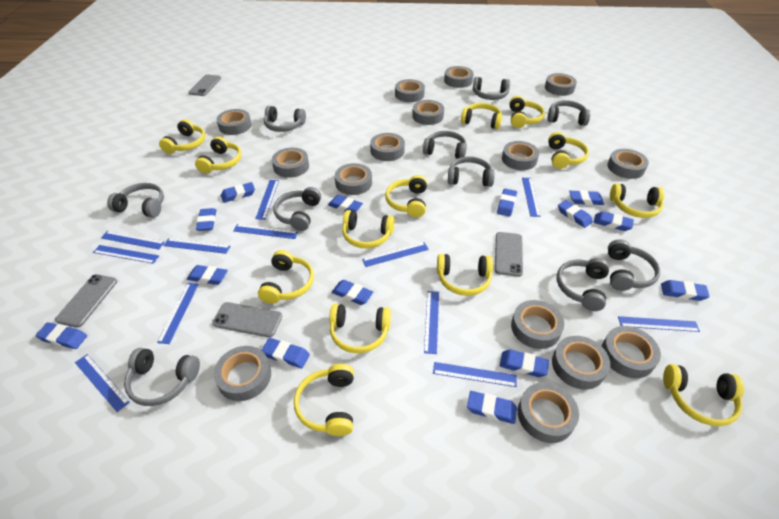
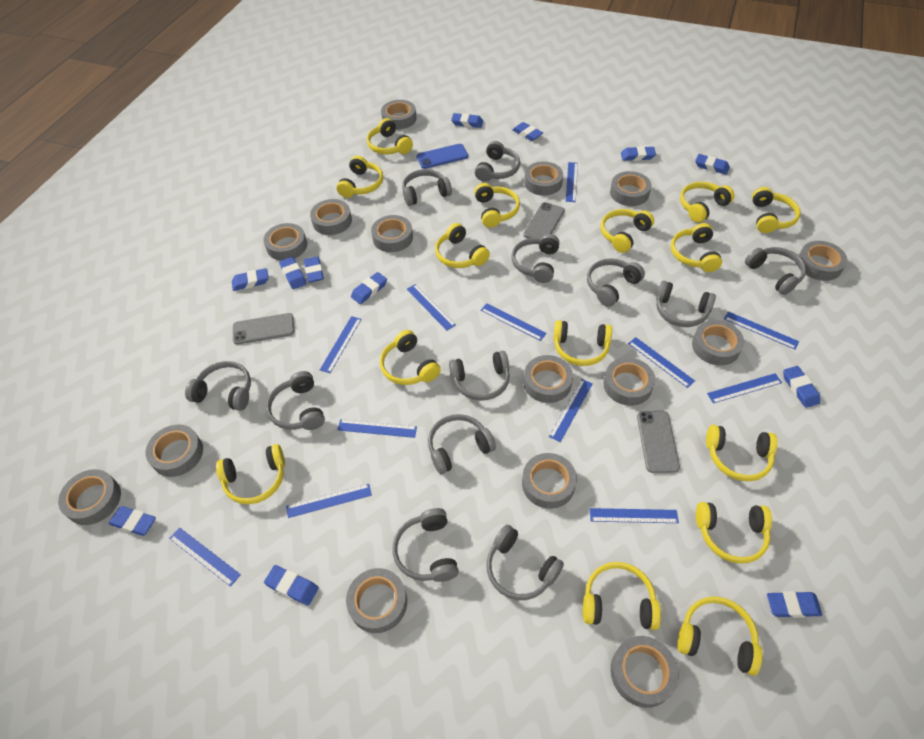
blue eraser: 14 -> 12
blue phone: 0 -> 1
grey headphones: 10 -> 12
grey phone: 4 -> 3
yellow headphones: 13 -> 15

